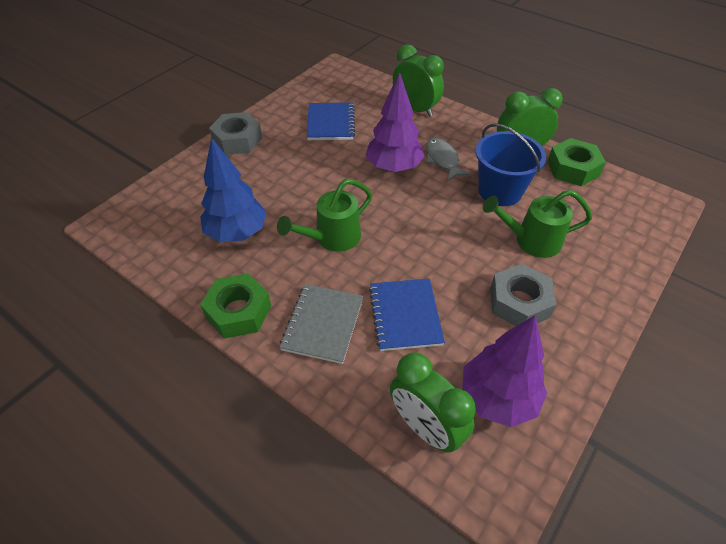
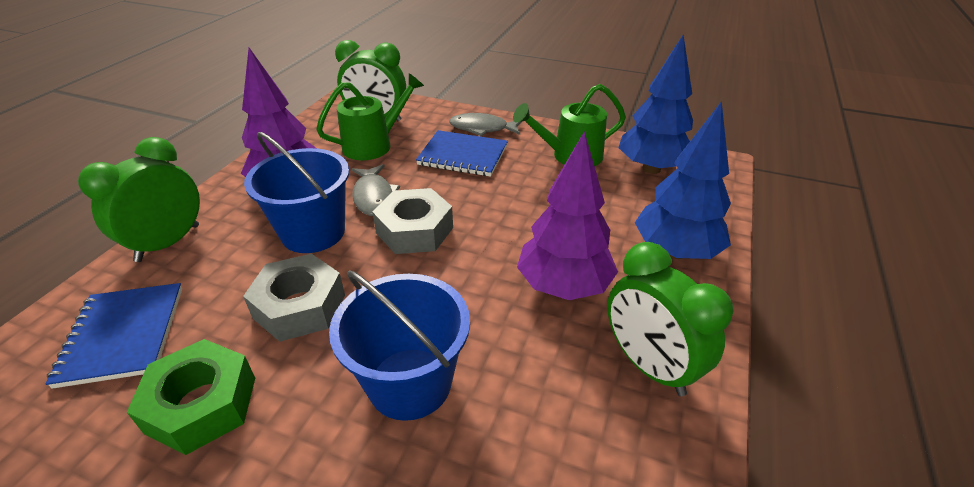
blue bucket: 1 -> 2
blue tree: 1 -> 2
green nut: 2 -> 1
grey fish: 1 -> 2
grey notebook: 1 -> 0

